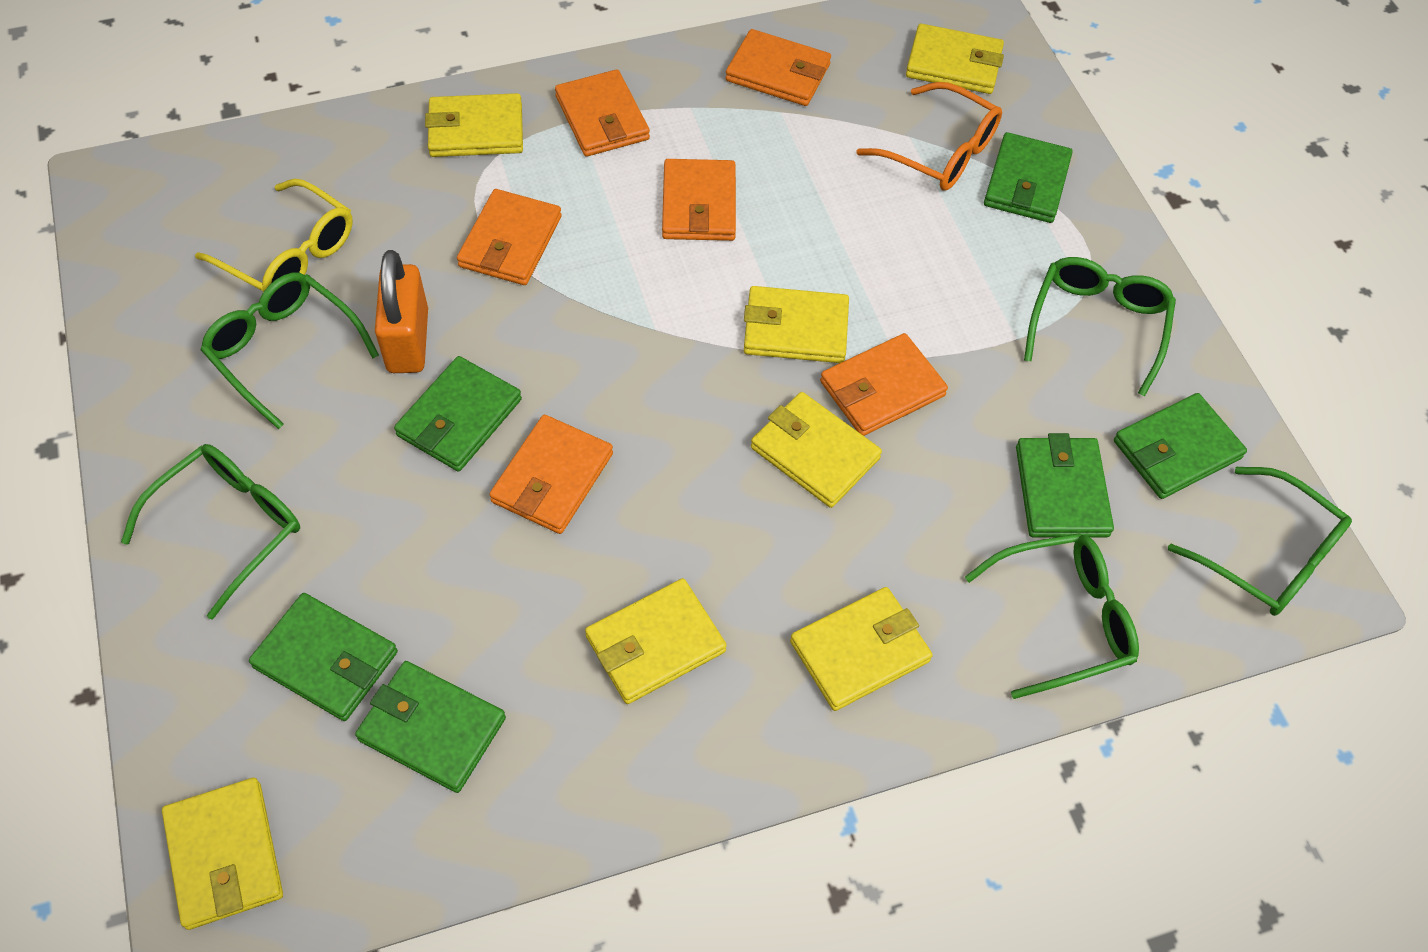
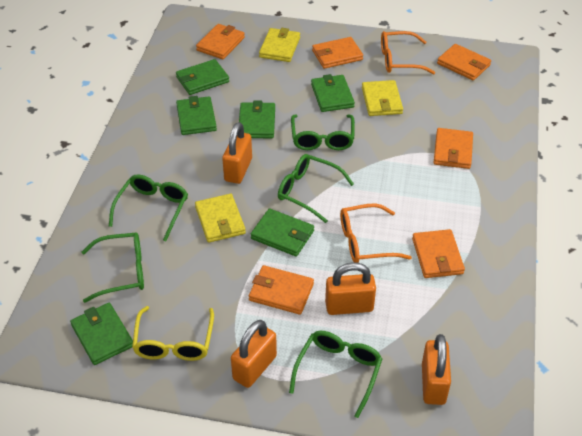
orange glasses: 1 -> 2
orange padlock: 1 -> 4
yellow wallet: 7 -> 3

